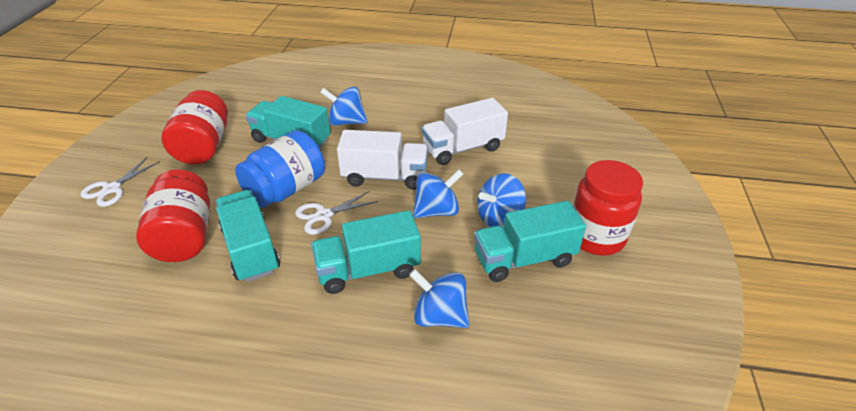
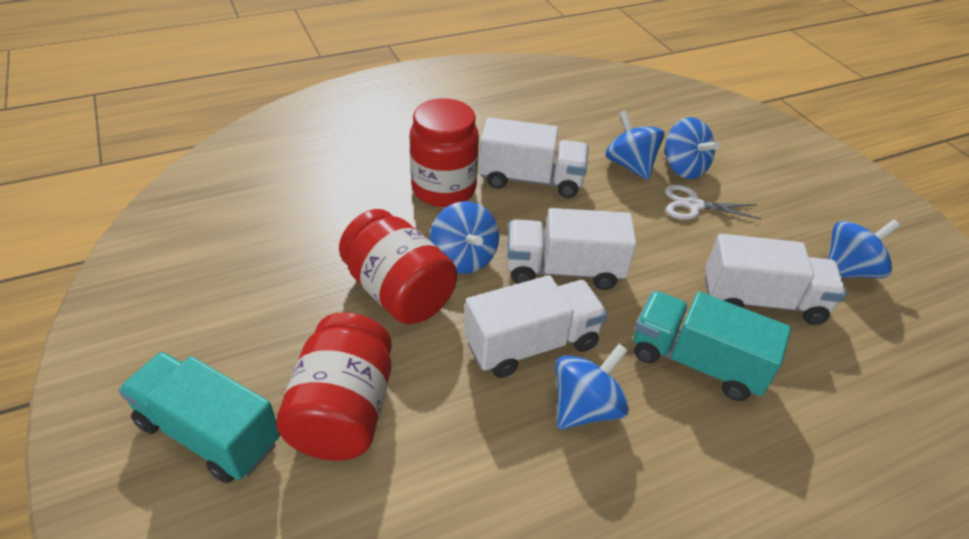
blue jar: 1 -> 0
blue spinning top: 4 -> 5
turquoise truck: 4 -> 2
white scissors: 2 -> 1
white truck: 2 -> 4

